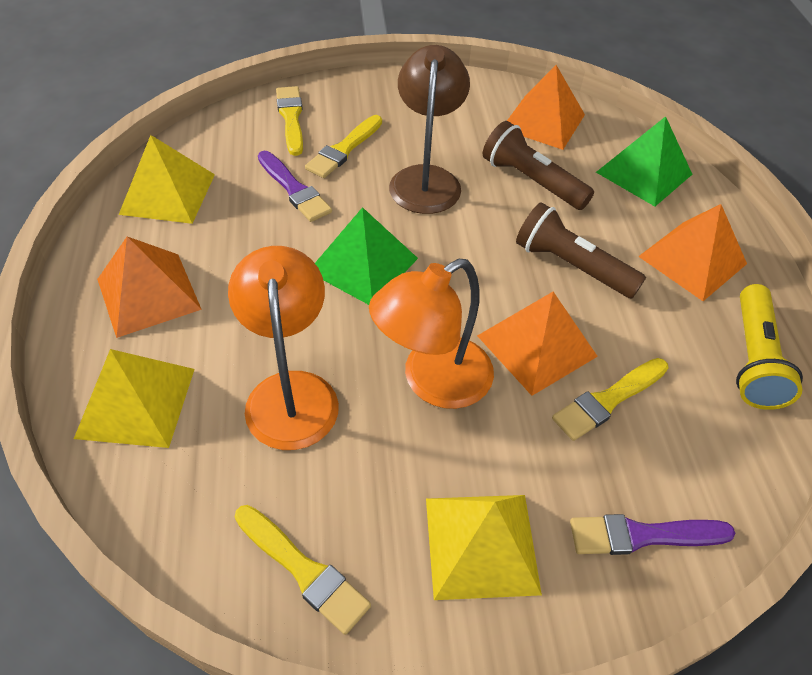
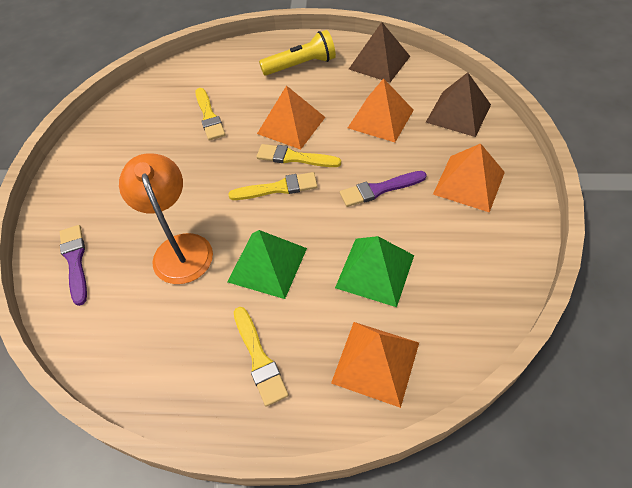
brown flashlight: 2 -> 0
brown lamp: 1 -> 0
brown pyramid: 0 -> 2
orange lamp: 2 -> 1
yellow pyramid: 3 -> 0

